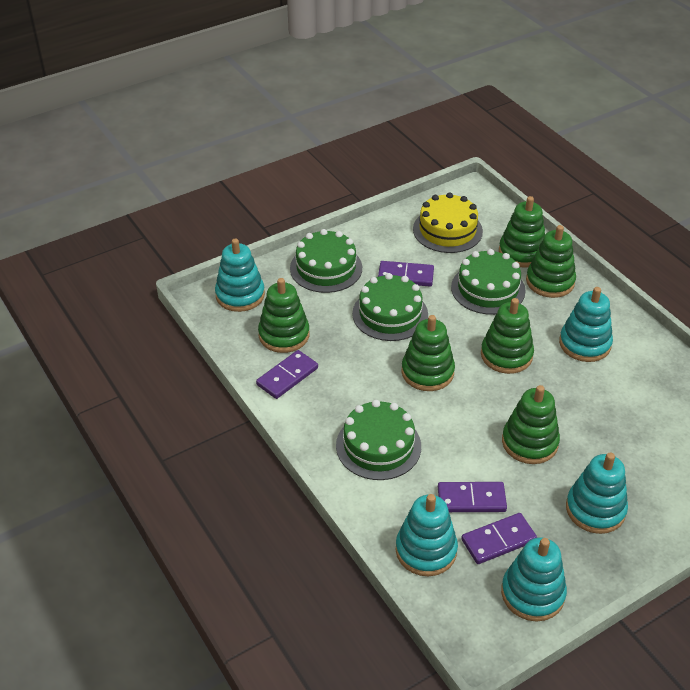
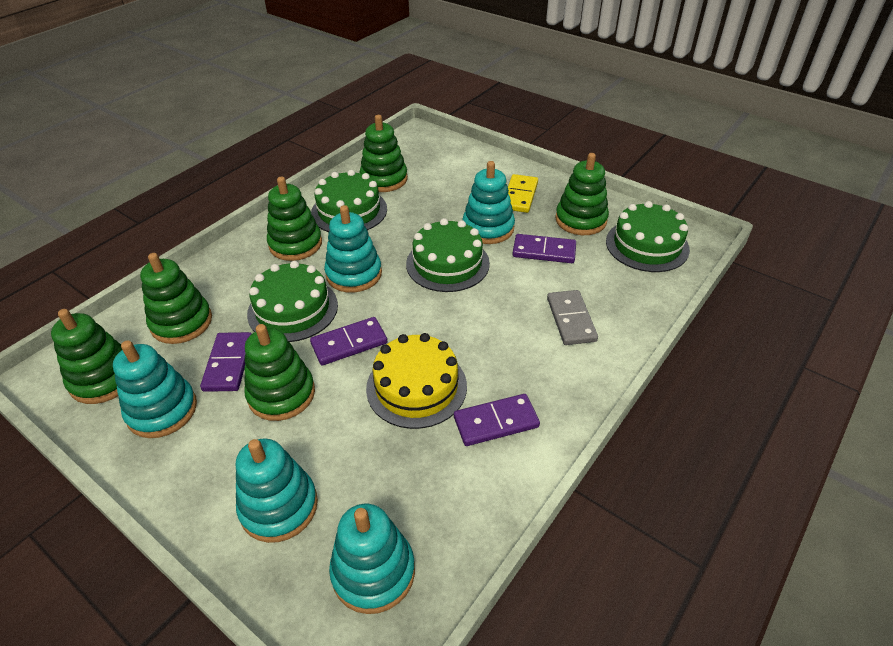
grey domino: 0 -> 1
yellow domino: 0 -> 1

